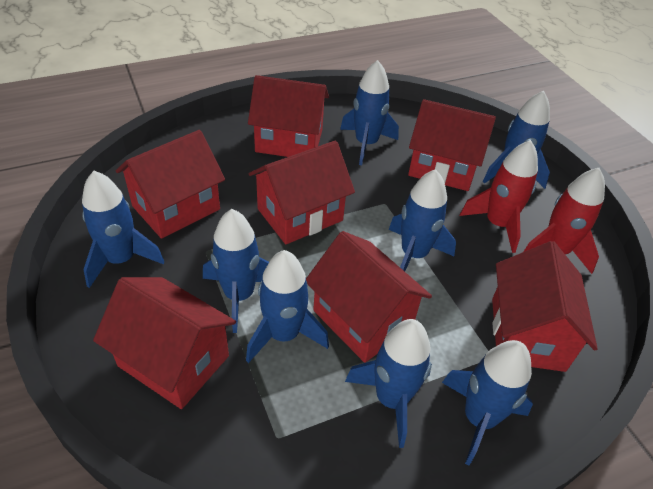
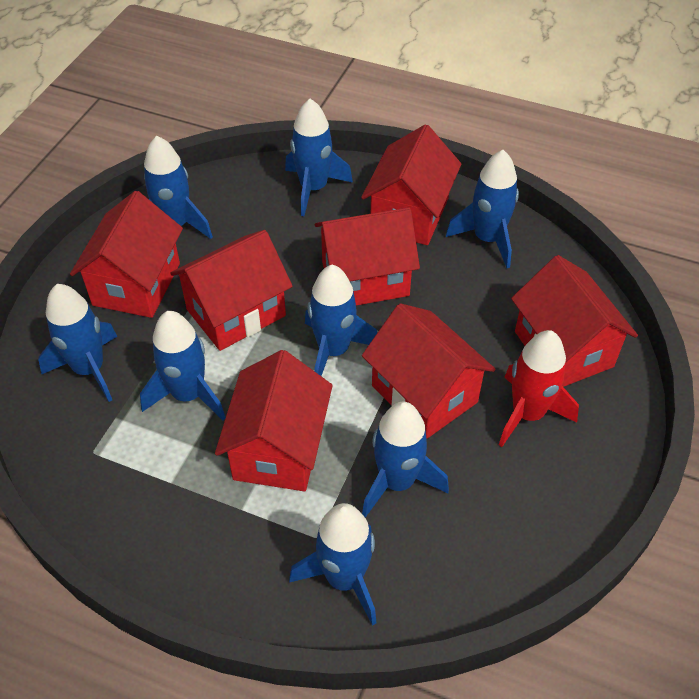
red rocket: 2 -> 1

